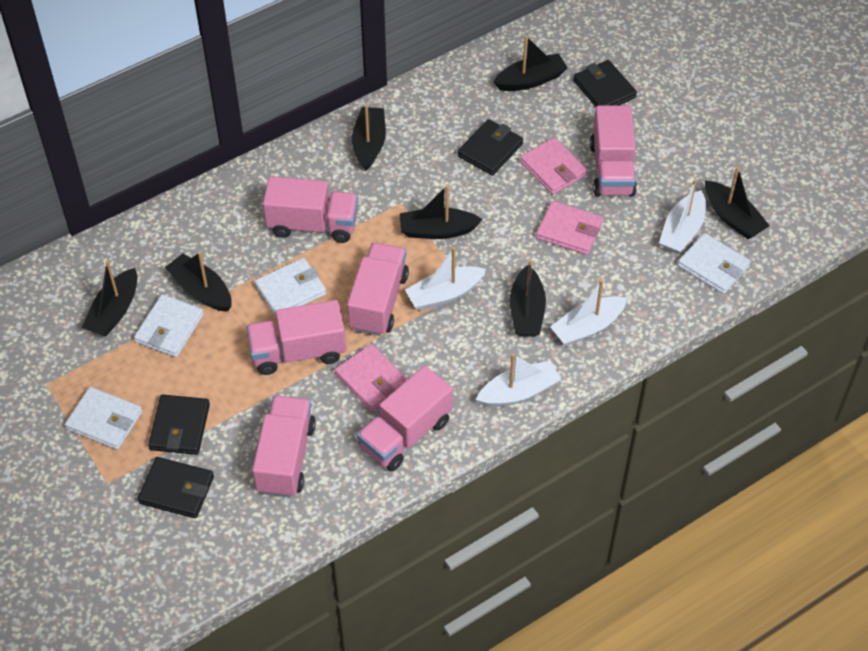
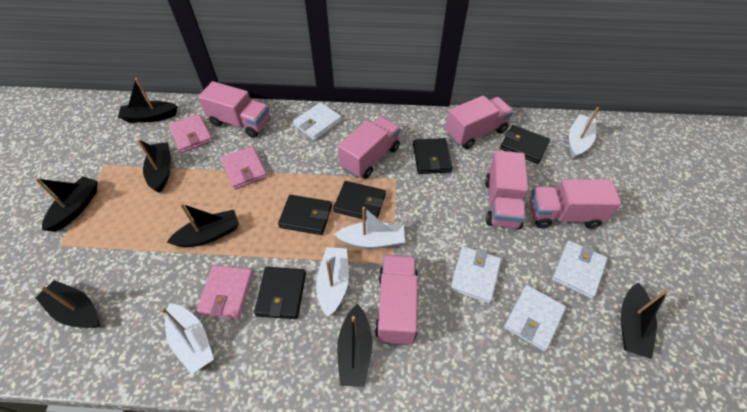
black wallet: 4 -> 5

